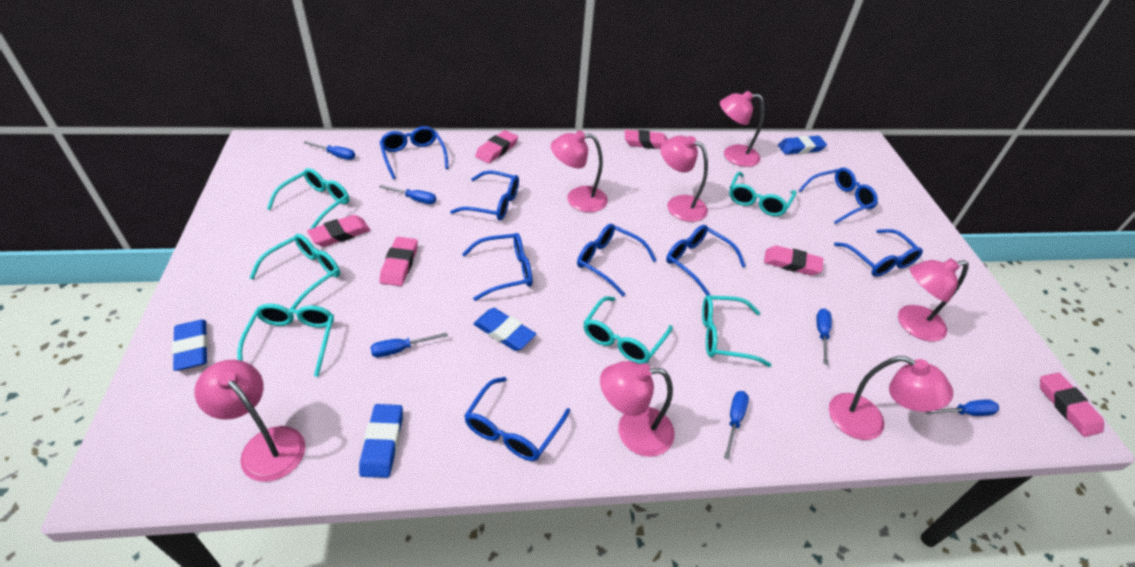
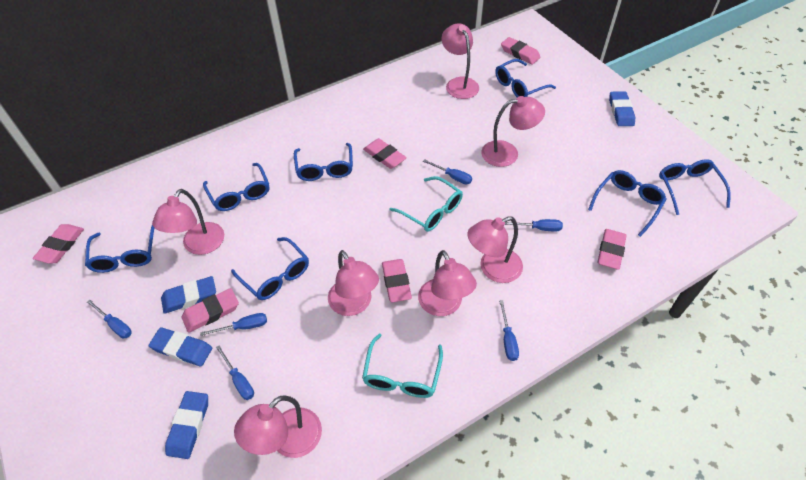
blue glasses: 8 -> 7
turquoise glasses: 6 -> 2

